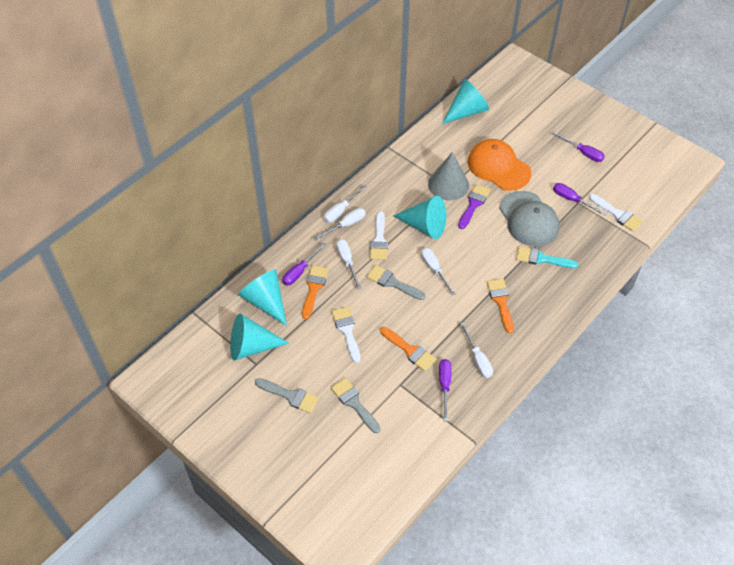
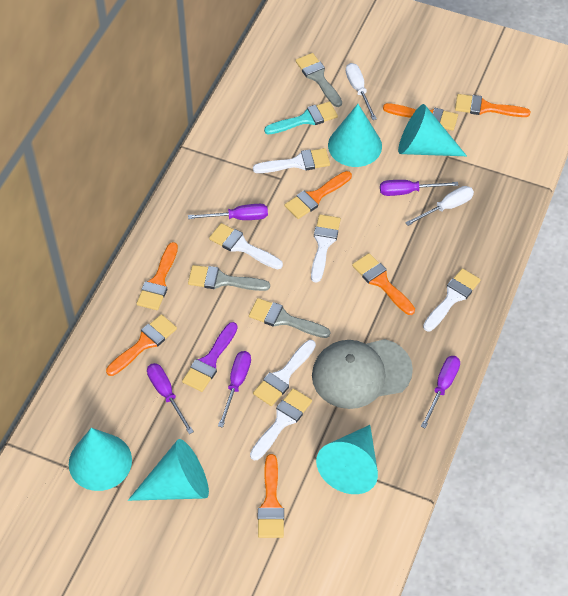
grey cone: 1 -> 0
orange brush: 3 -> 7
orange cap: 1 -> 0
purple screwdriver: 4 -> 5
turquoise cone: 4 -> 5
white brush: 3 -> 6
white screwdriver: 5 -> 2

